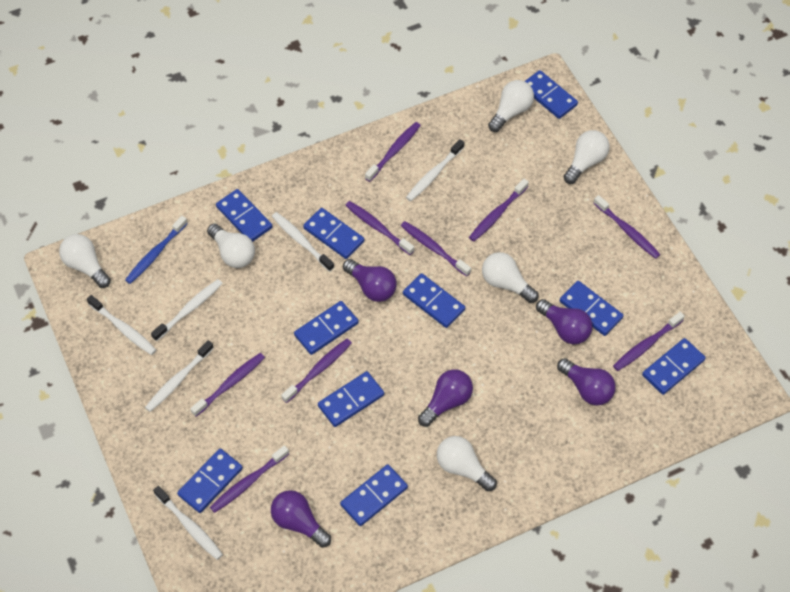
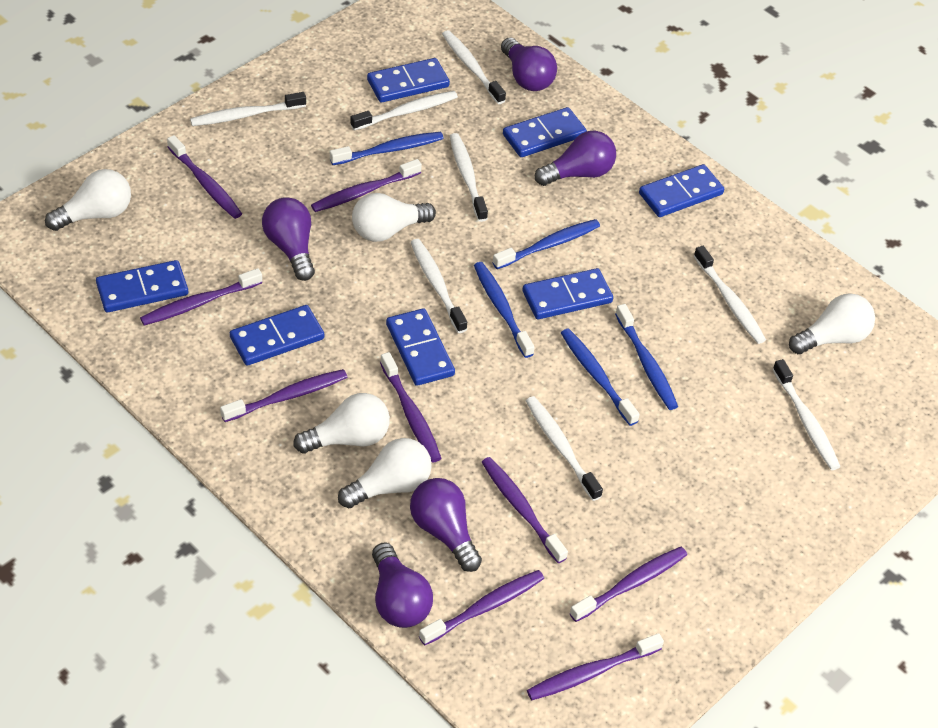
blue domino: 10 -> 7
blue toothbrush: 1 -> 5
white light bulb: 6 -> 5
white toothbrush: 6 -> 8

